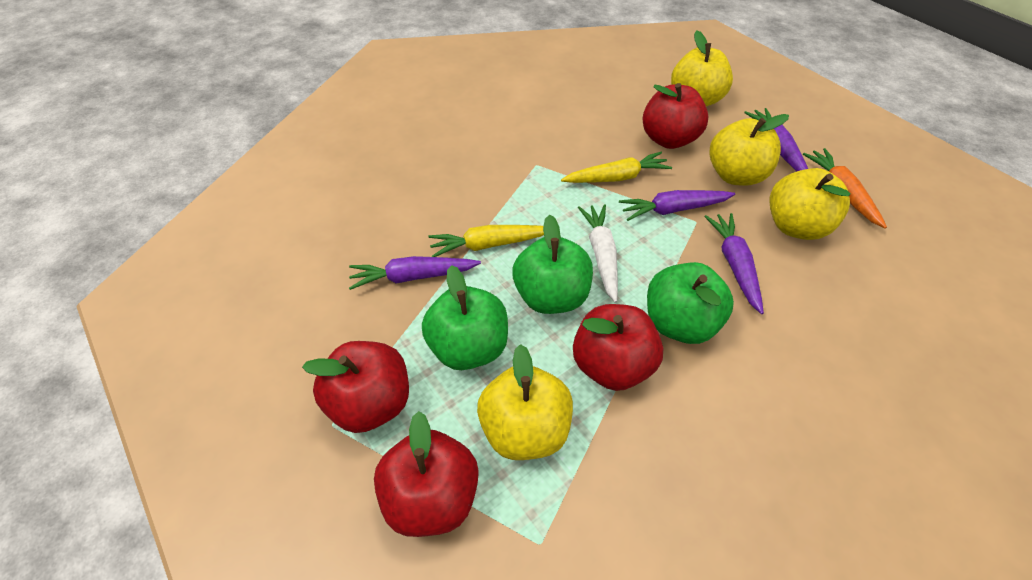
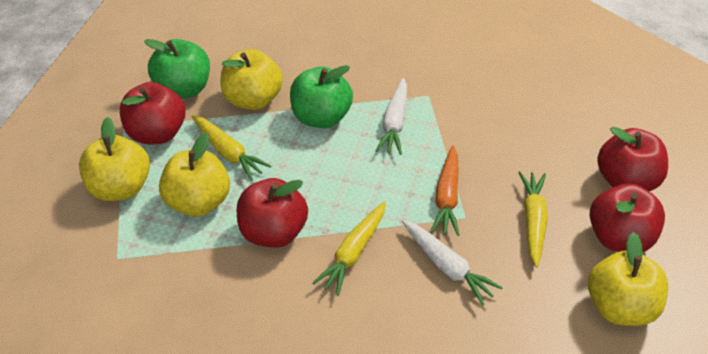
green apple: 3 -> 2
purple carrot: 4 -> 0
white carrot: 1 -> 2
yellow carrot: 2 -> 3

